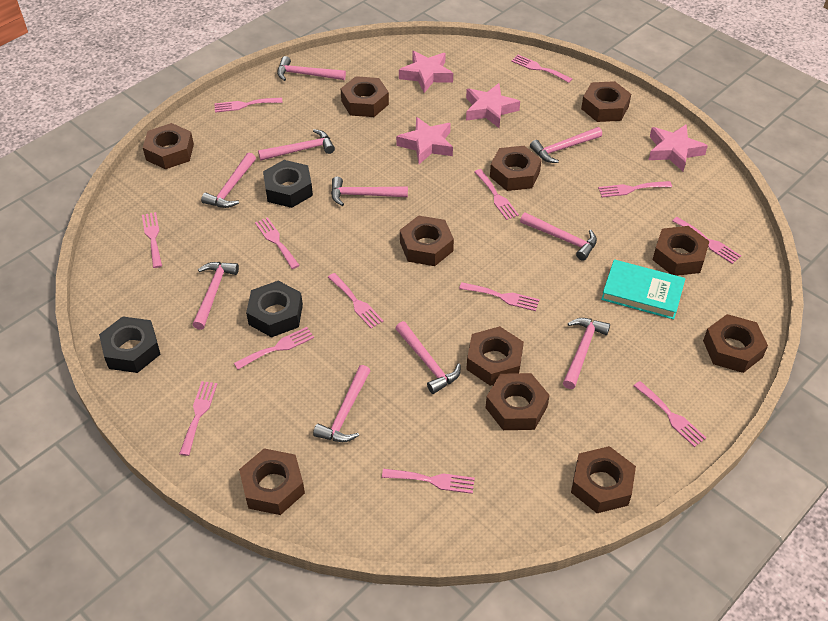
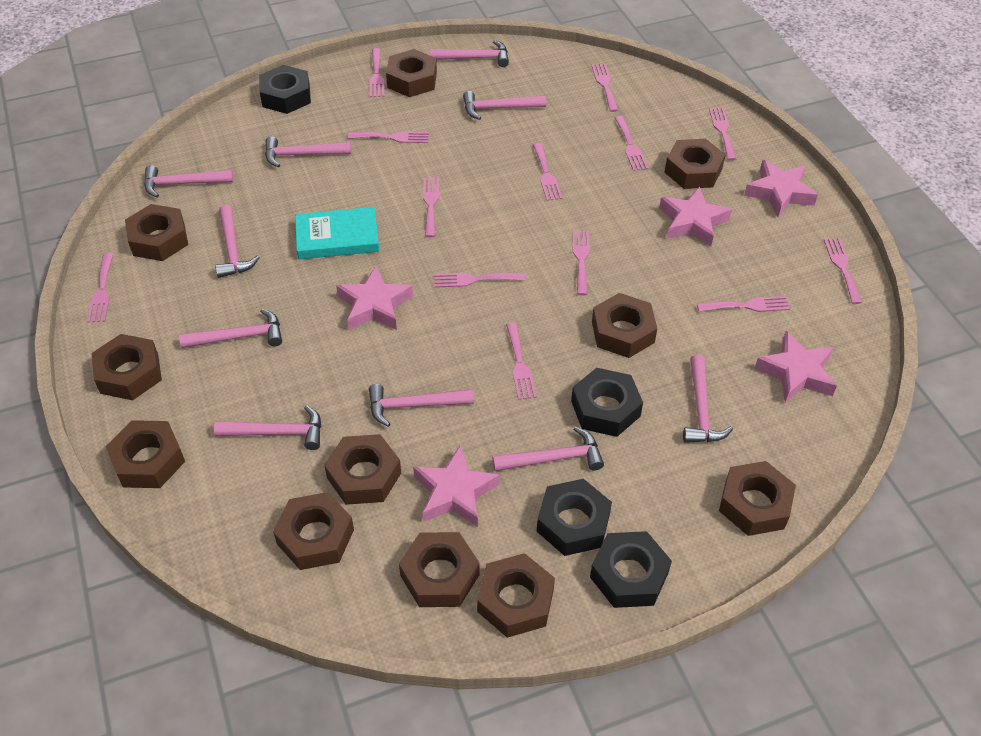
black nut: 3 -> 4
pink star: 4 -> 5

